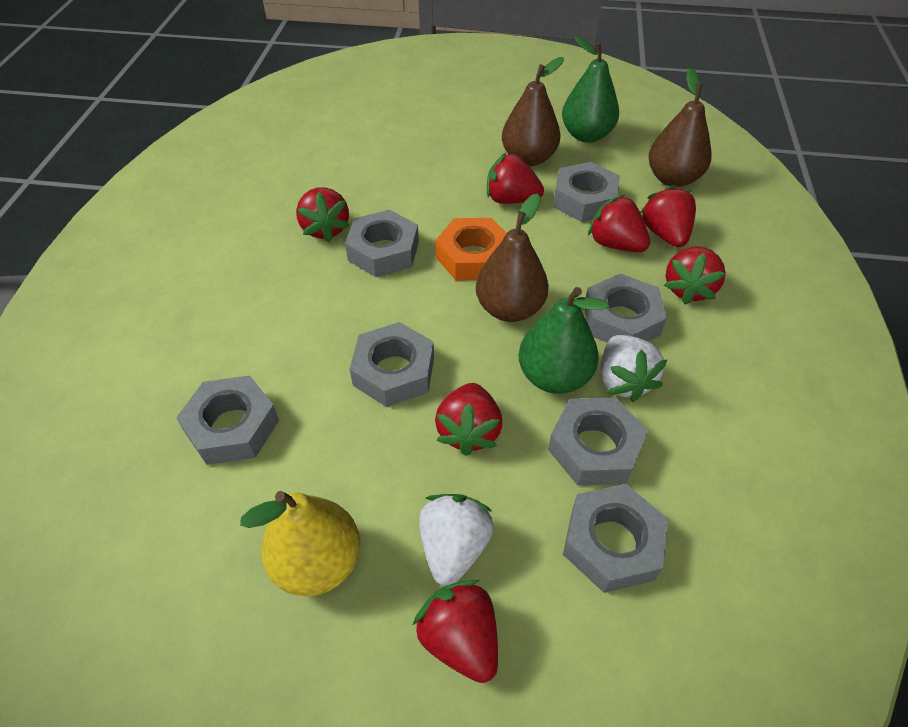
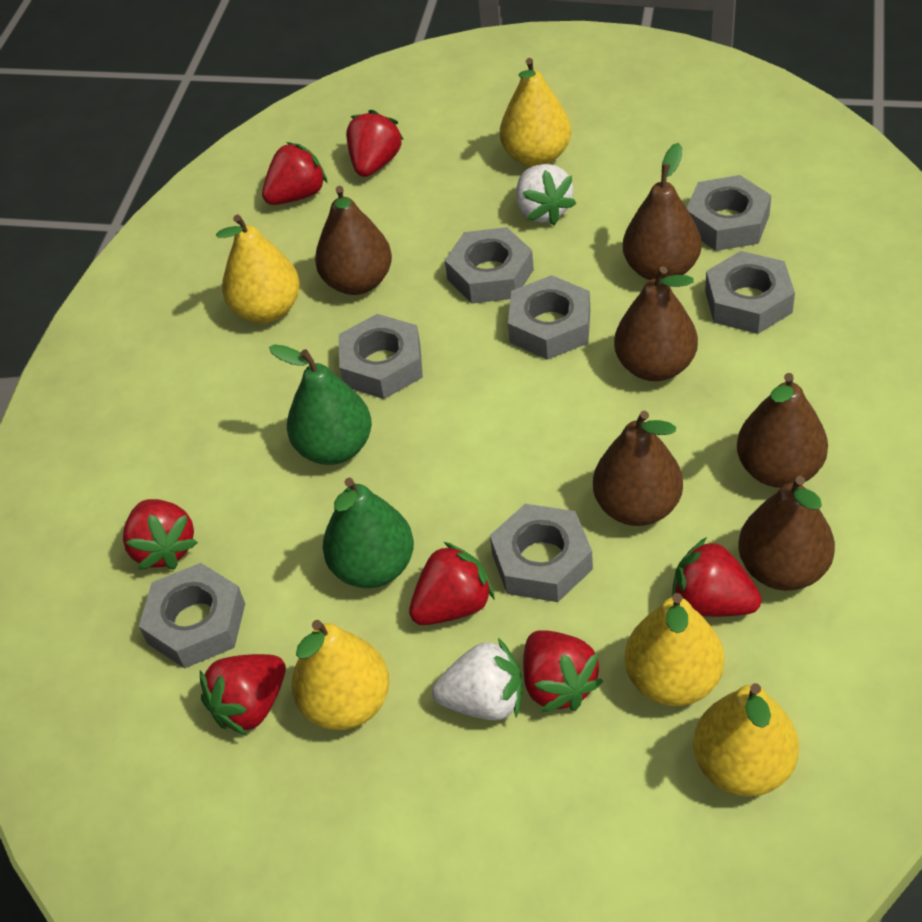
brown pear: 3 -> 6
orange nut: 1 -> 0
yellow pear: 1 -> 5

